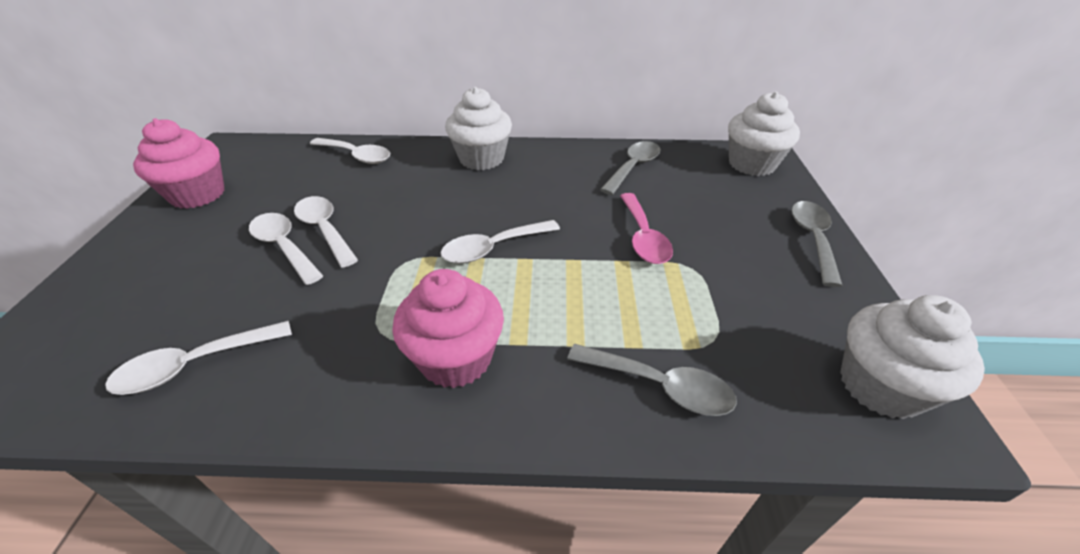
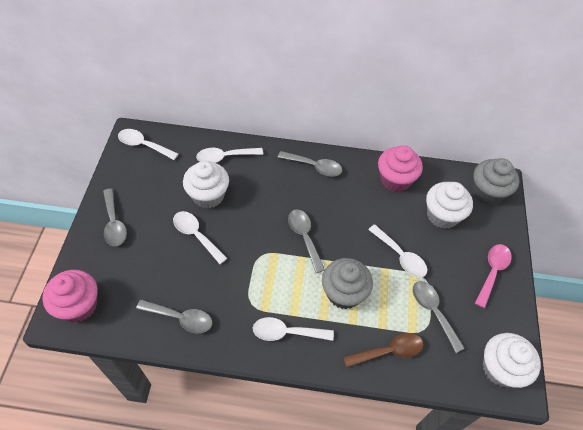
brown spoon: 0 -> 1
grey cupcake: 0 -> 2
grey spoon: 3 -> 5

